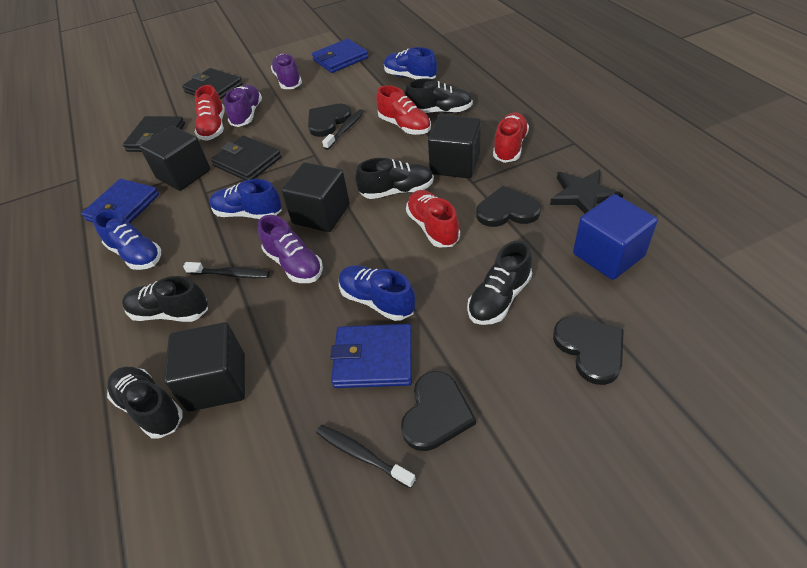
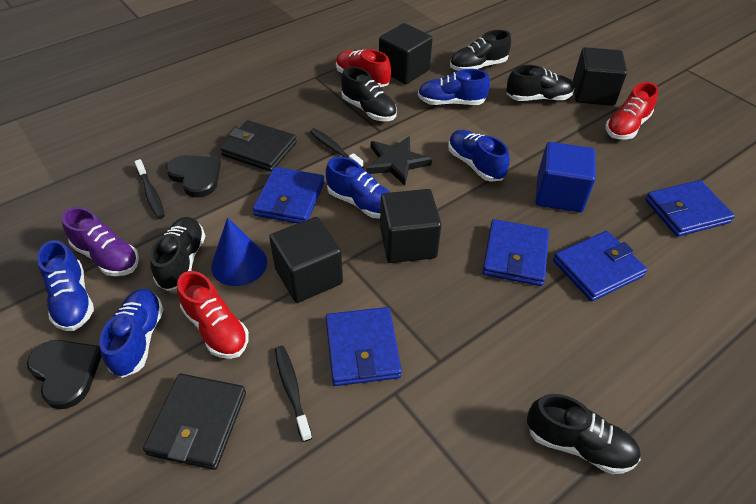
black heart: 4 -> 2
black wallet: 3 -> 2
blue cone: 0 -> 1
blue shoe: 4 -> 5
blue wallet: 3 -> 5
purple shoe: 3 -> 1
red shoe: 4 -> 3

